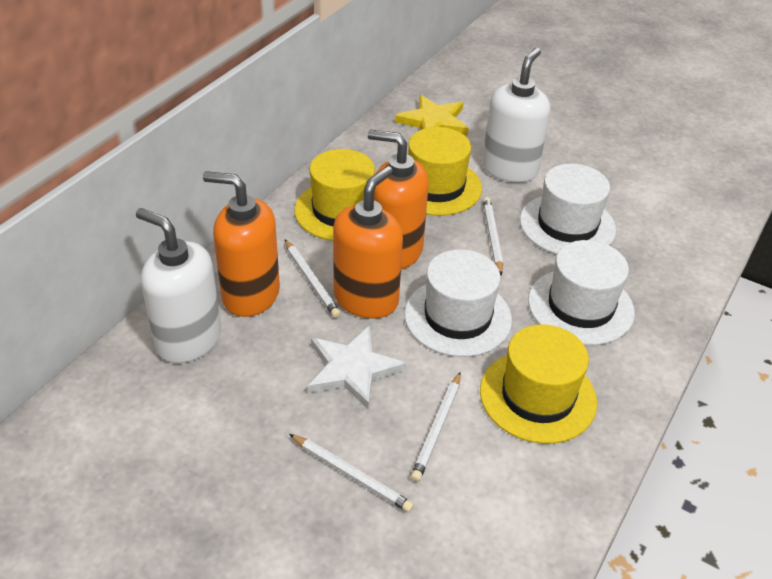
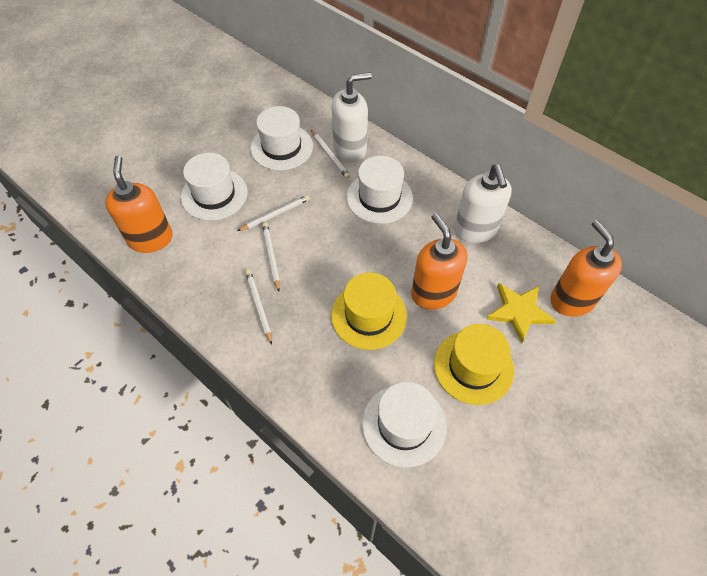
white hat: 3 -> 4
white star: 1 -> 0
yellow hat: 3 -> 2

